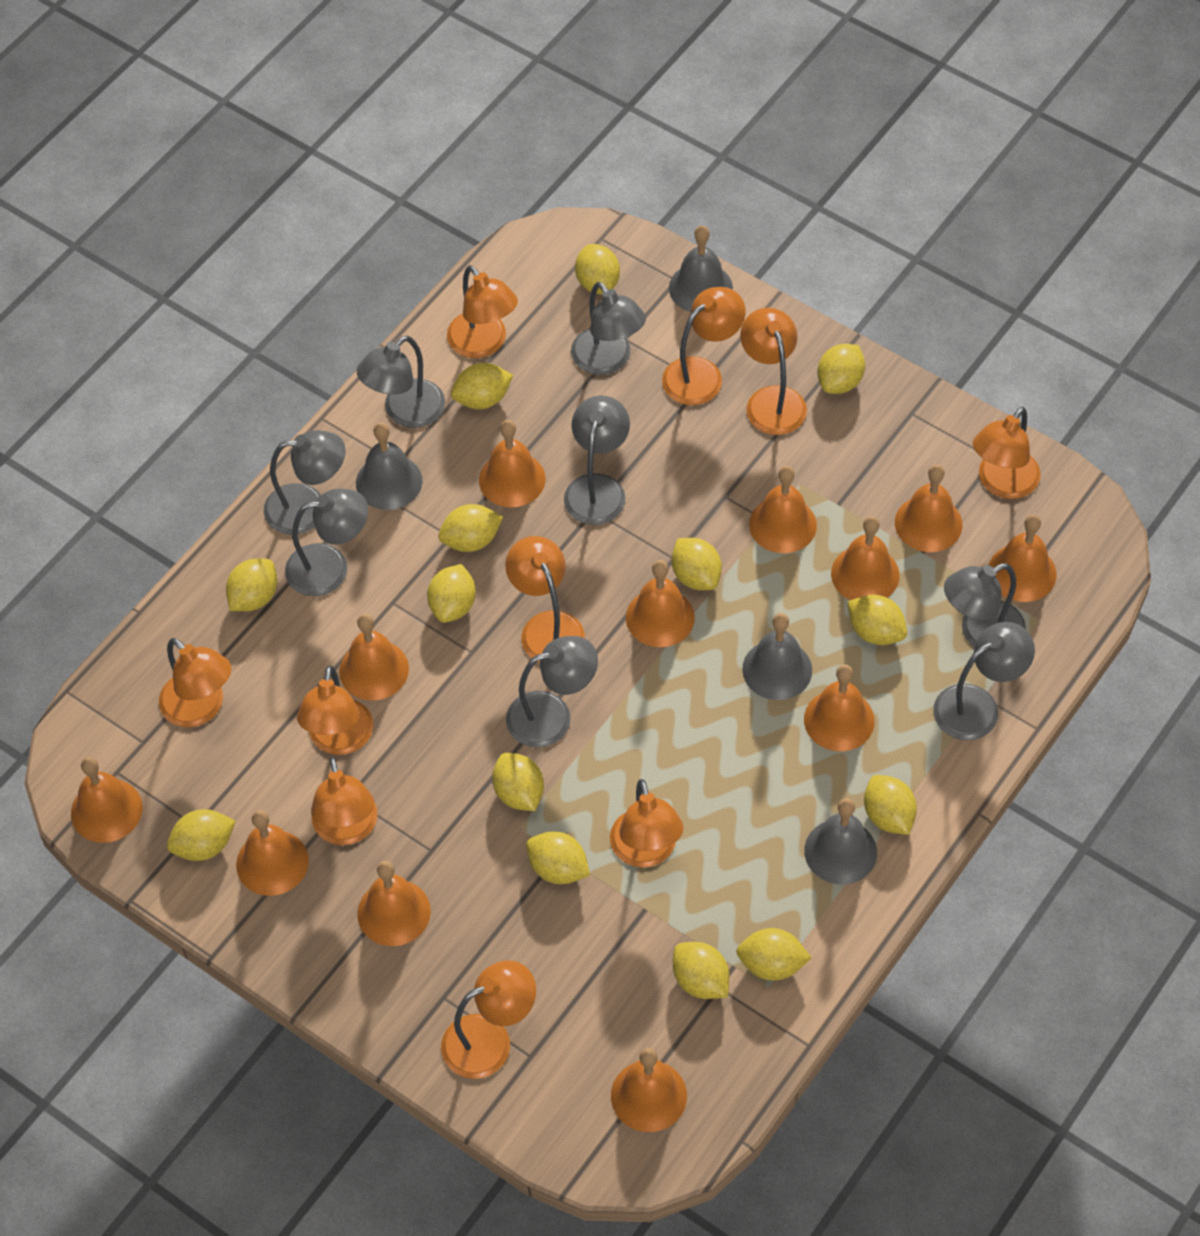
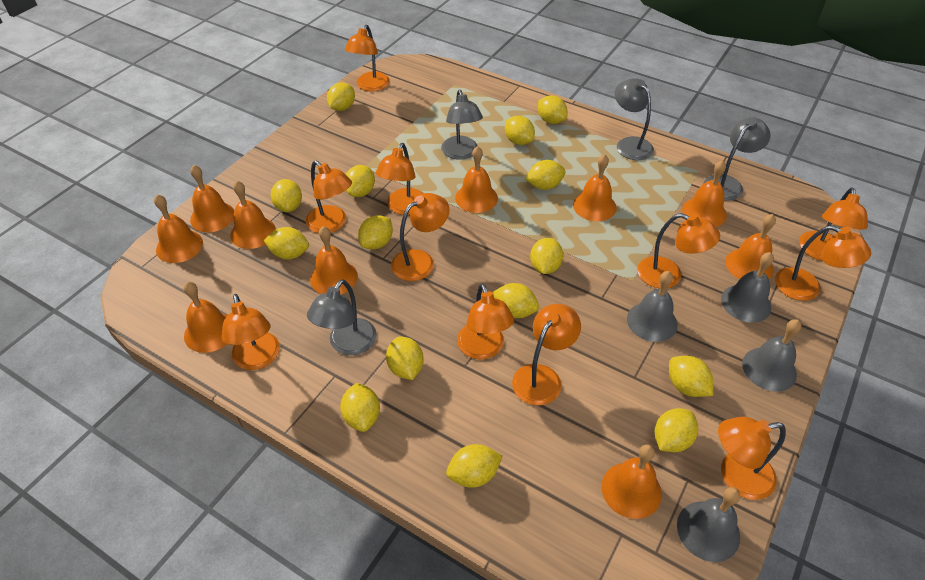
grey lamp: 8 -> 4
orange bell: 12 -> 10
orange lamp: 10 -> 11
yellow lemon: 14 -> 15

